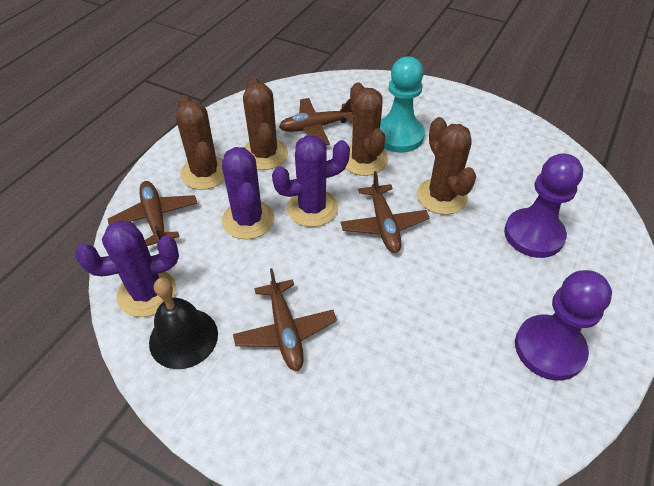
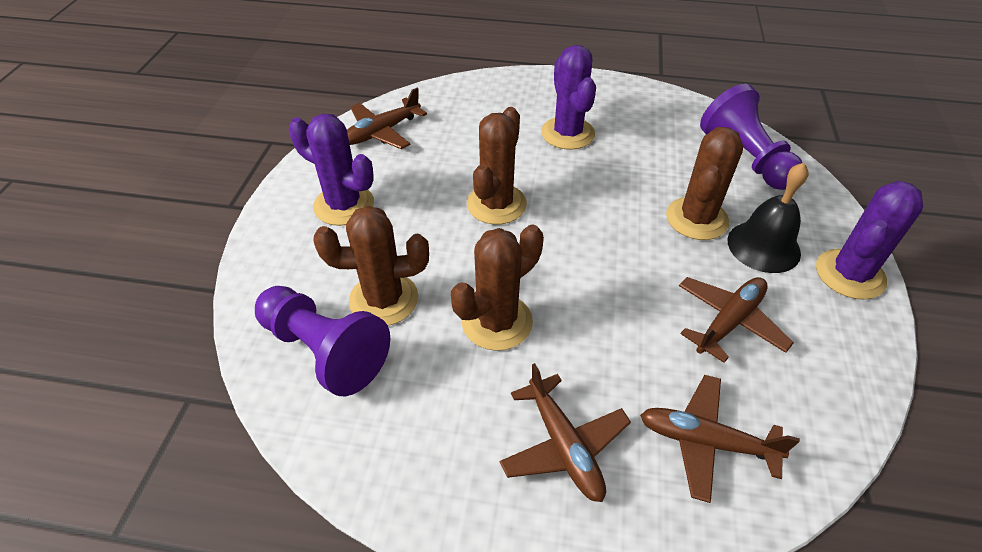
turquoise pawn: 1 -> 0

